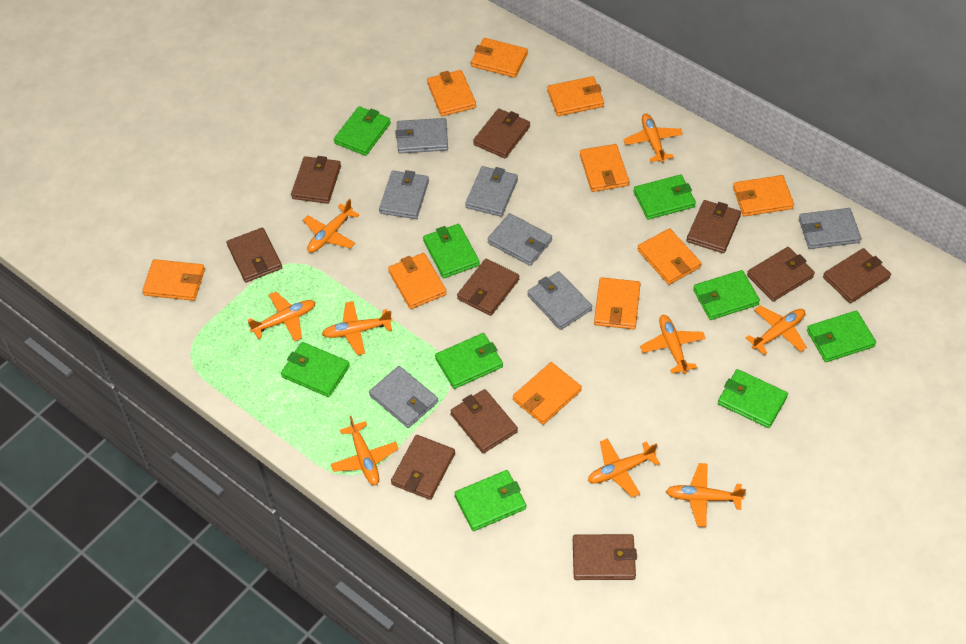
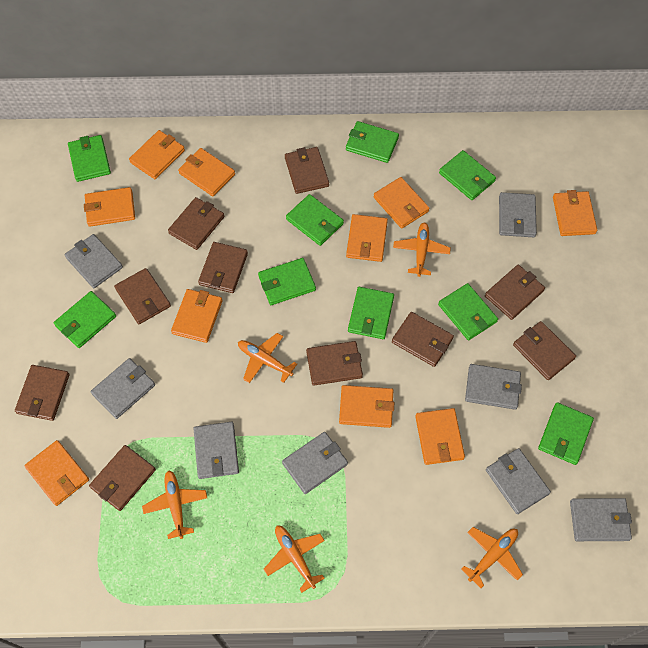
grey wallet: 7 -> 8
orange plane: 9 -> 5

